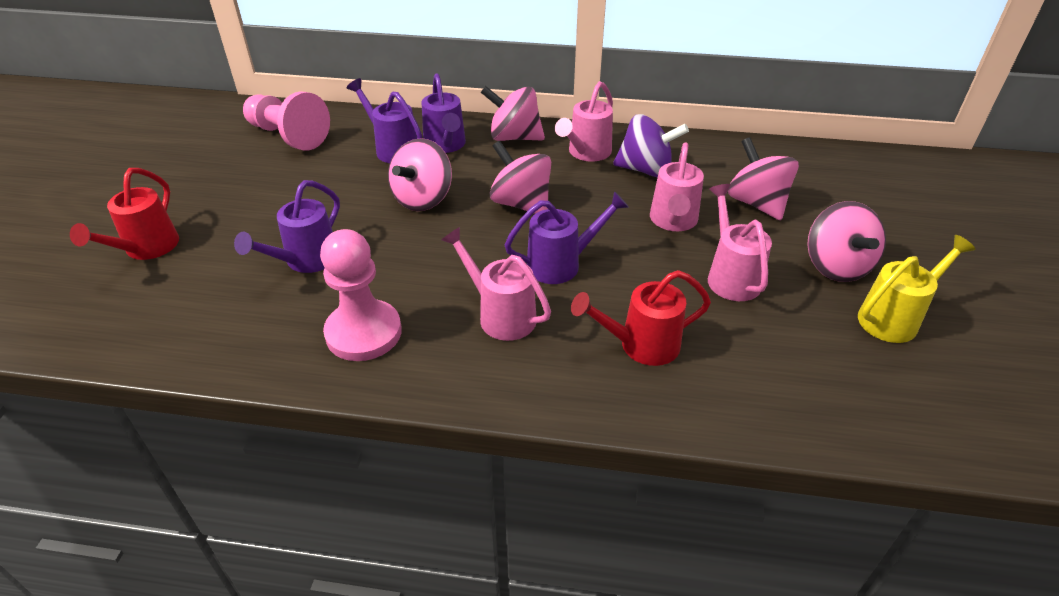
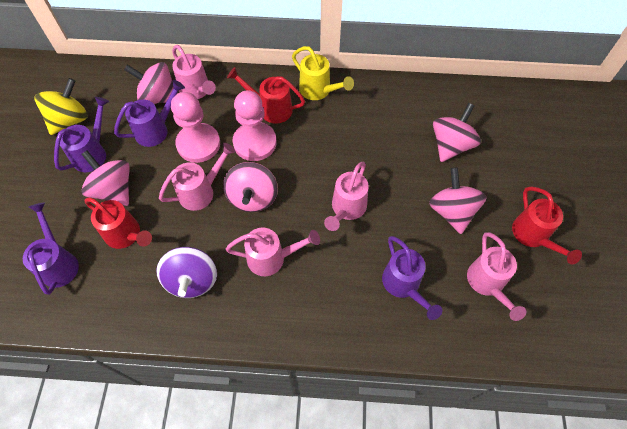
pink watering can: 4 -> 5
red watering can: 2 -> 3
yellow spinning top: 0 -> 1

